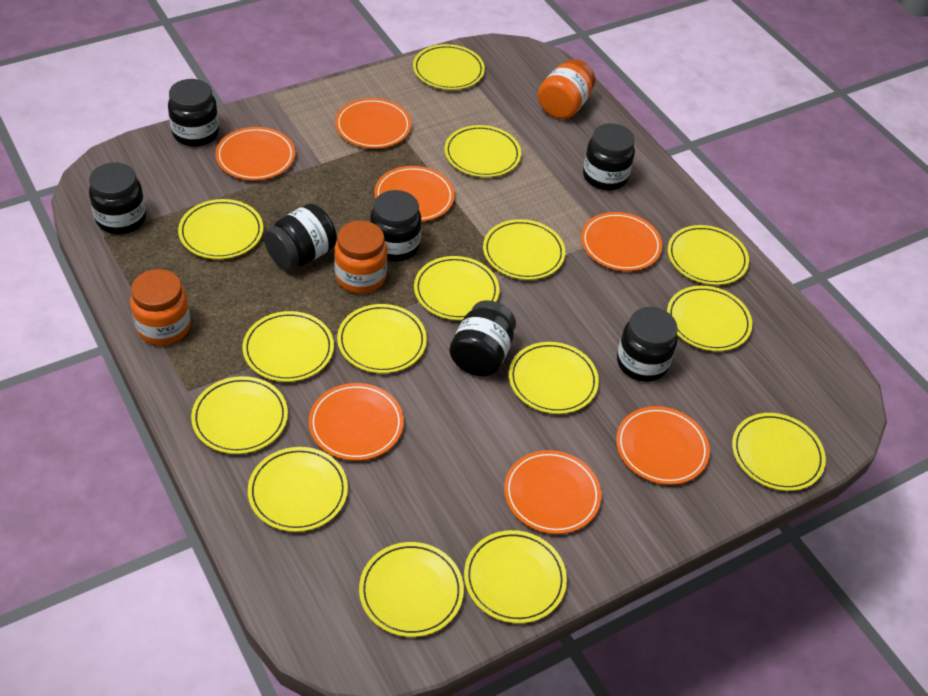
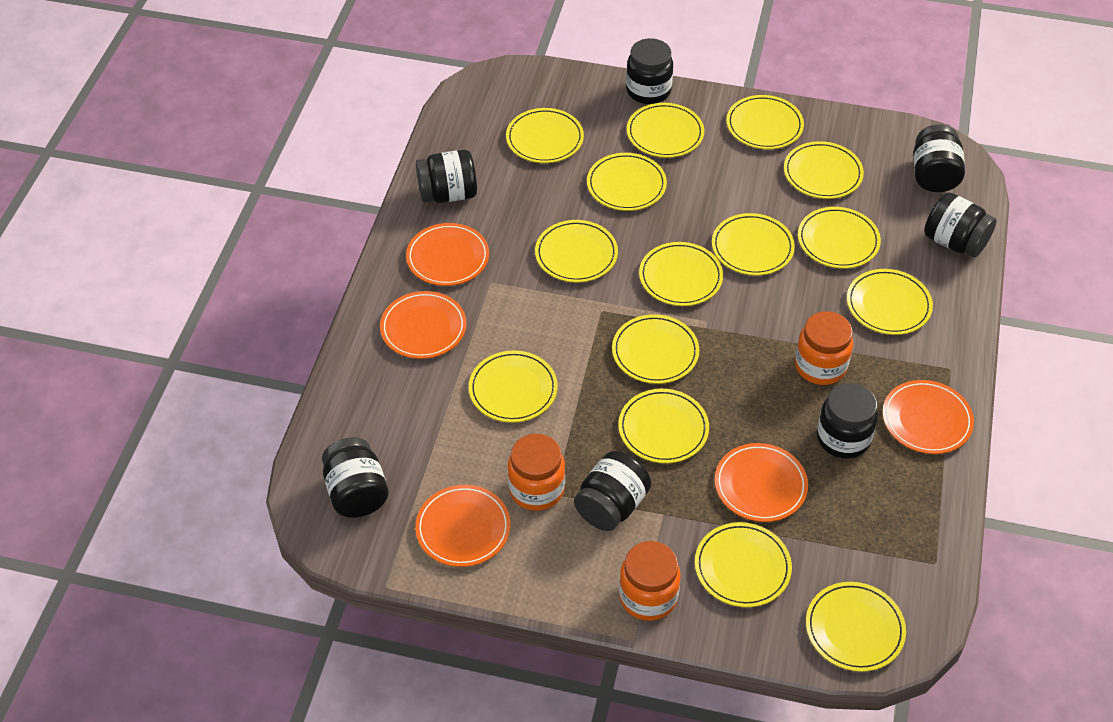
orange plate: 7 -> 5

